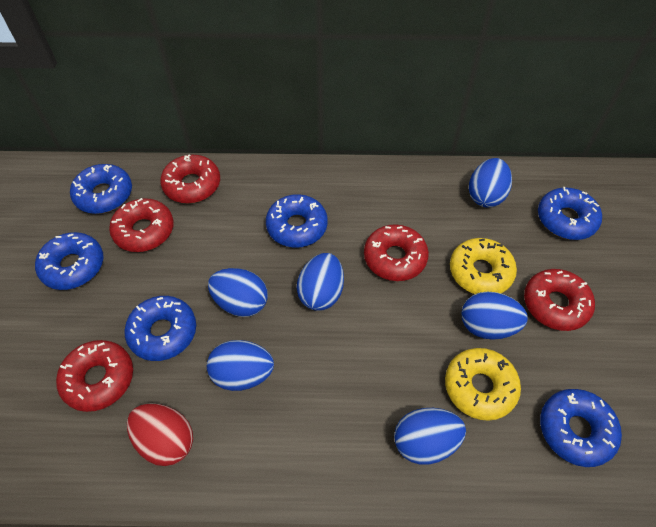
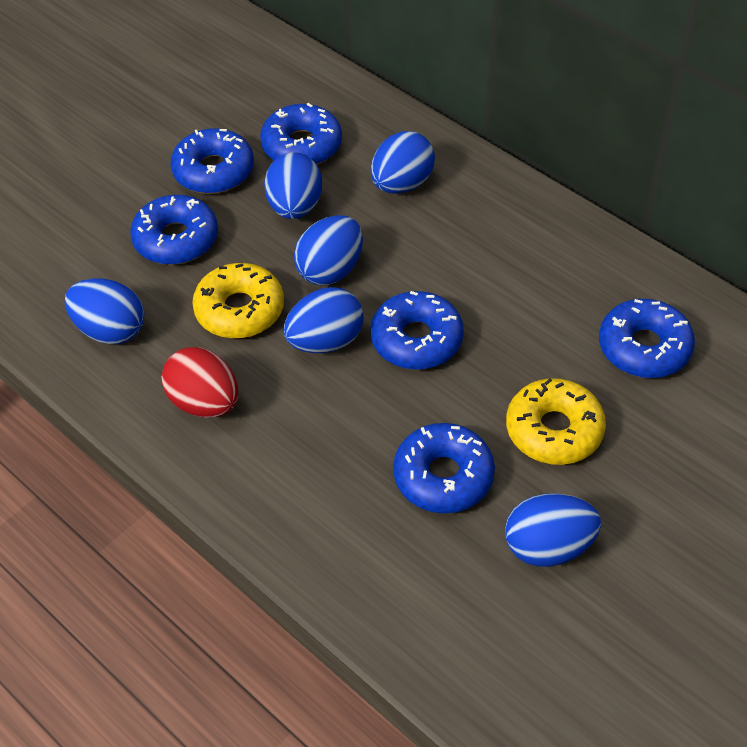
red donut: 5 -> 0

